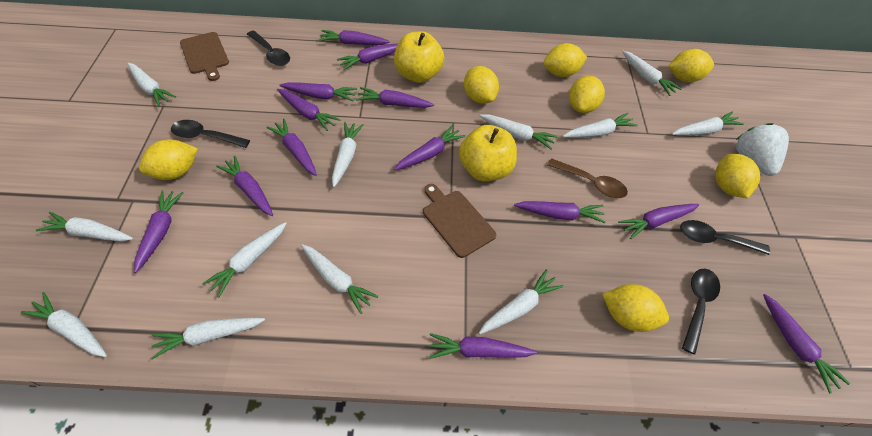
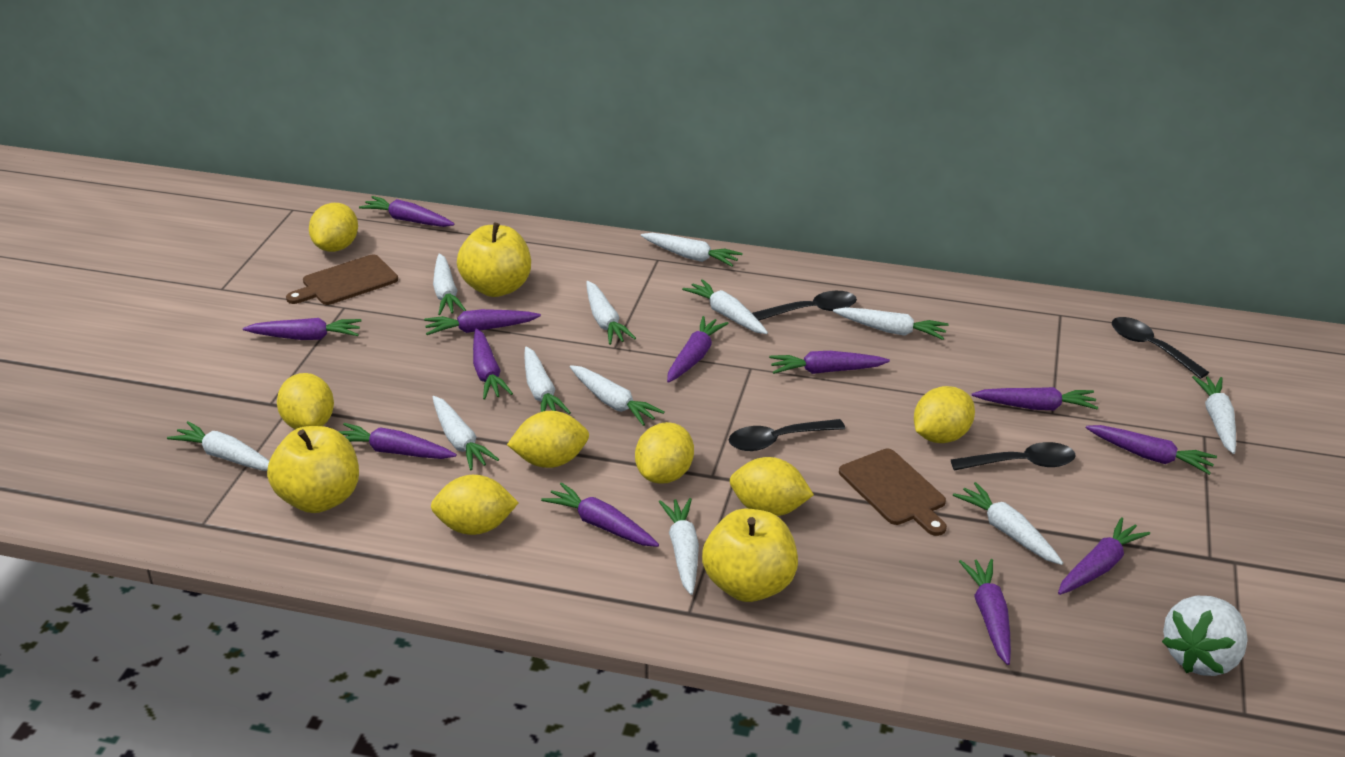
brown spoon: 1 -> 0
purple carrot: 13 -> 12
yellow apple: 2 -> 3

